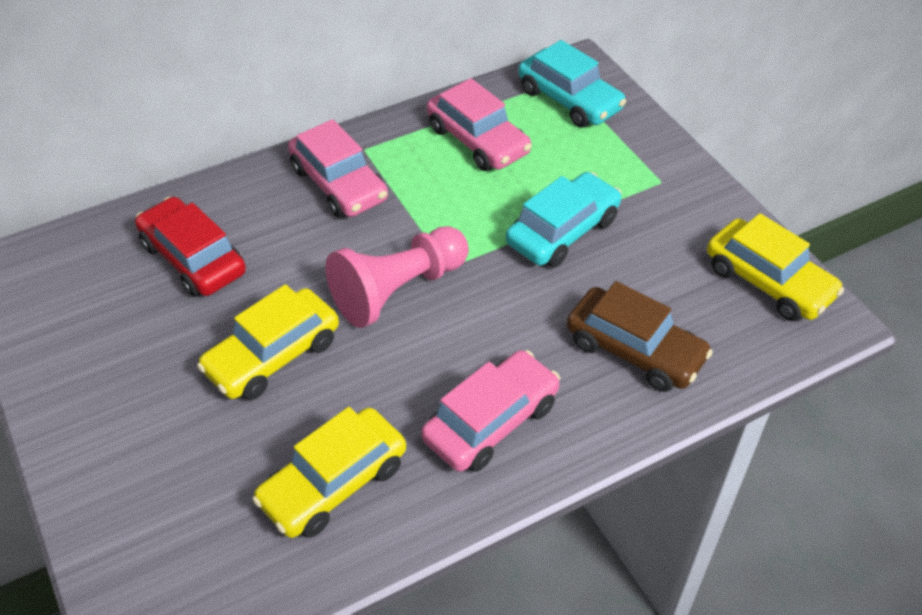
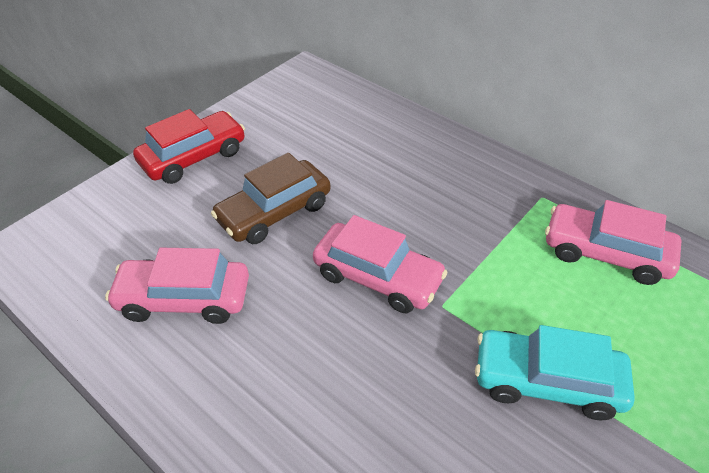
pink pawn: 1 -> 0
turquoise car: 2 -> 1
yellow car: 3 -> 0

